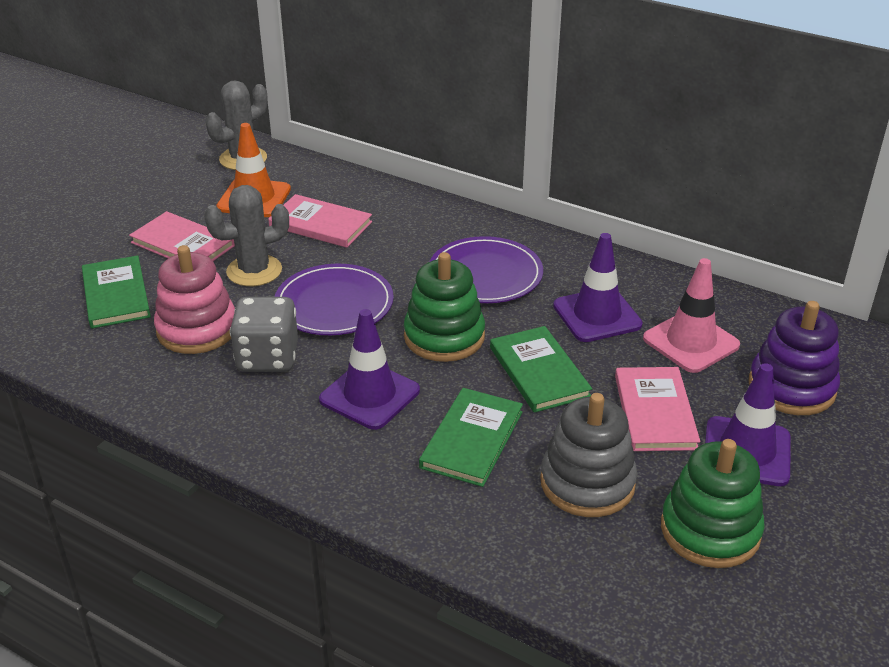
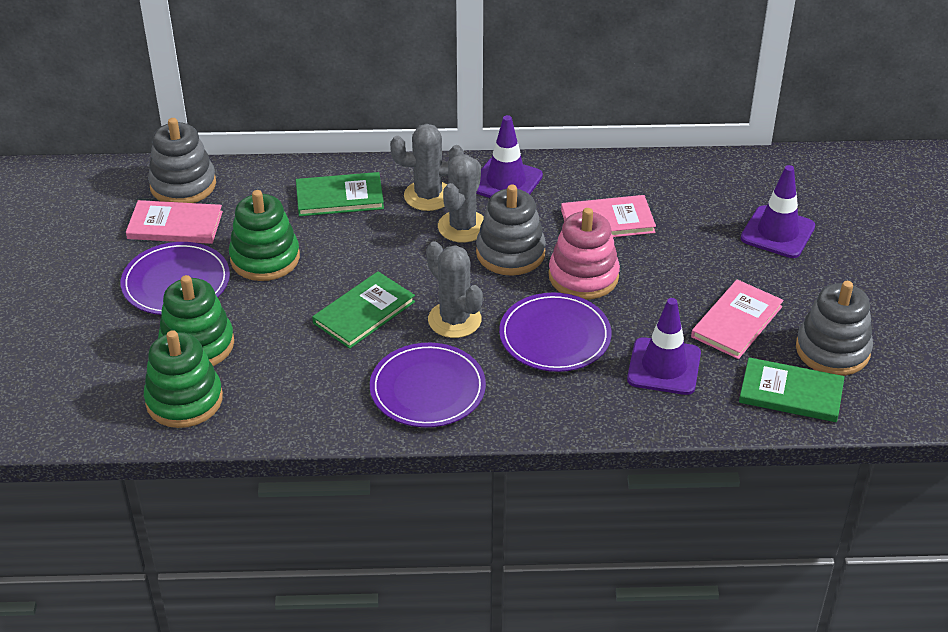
green stacking toy: 2 -> 3
grey cactus: 2 -> 3
grey dice: 1 -> 0
grey stacking toy: 1 -> 3
orange traffic cone: 1 -> 0
pink traffic cone: 1 -> 0
purple plate: 2 -> 3
purple stacking toy: 1 -> 0

